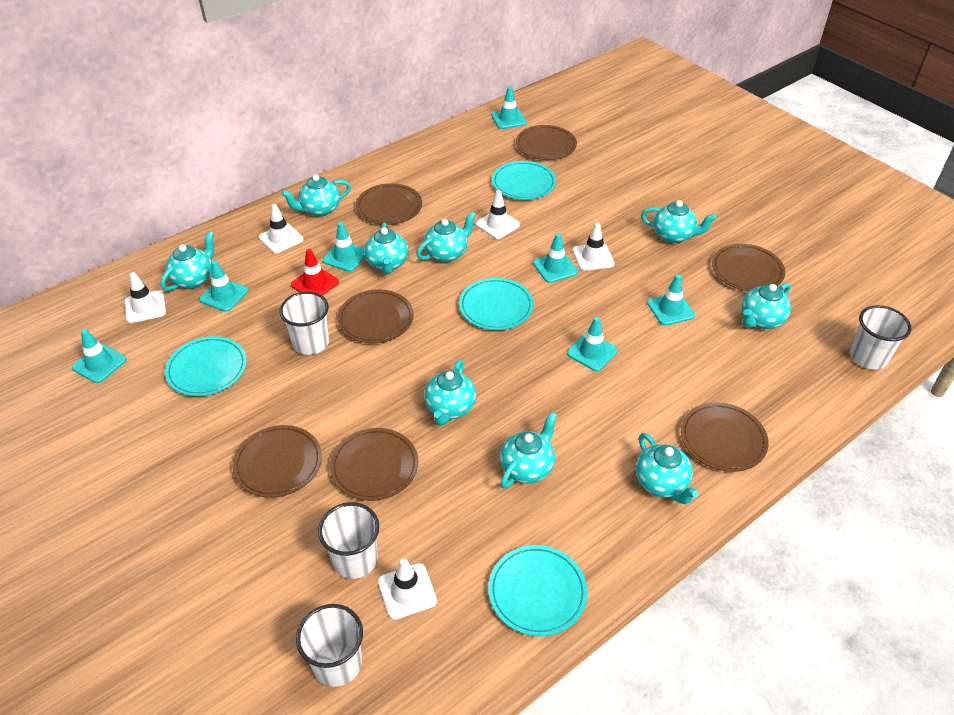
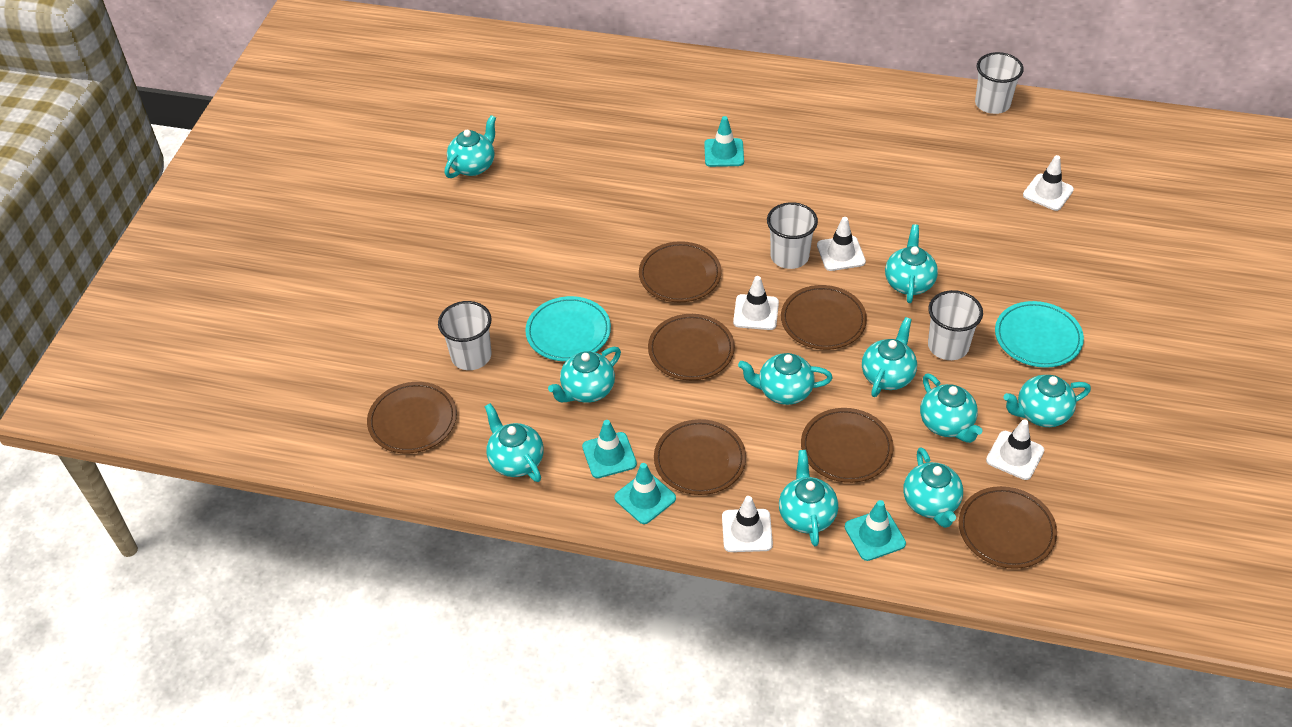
red traffic cone: 1 -> 0
turquoise plate: 4 -> 2
turquoise teapot: 9 -> 10
turquoise traffic cone: 7 -> 4

